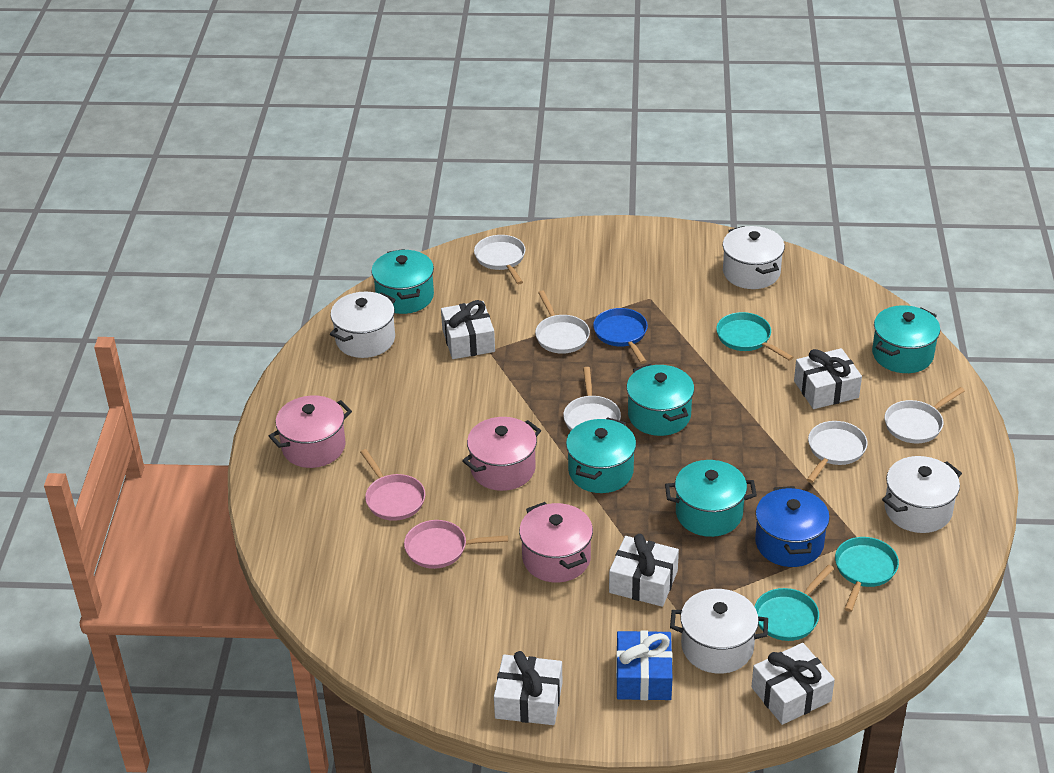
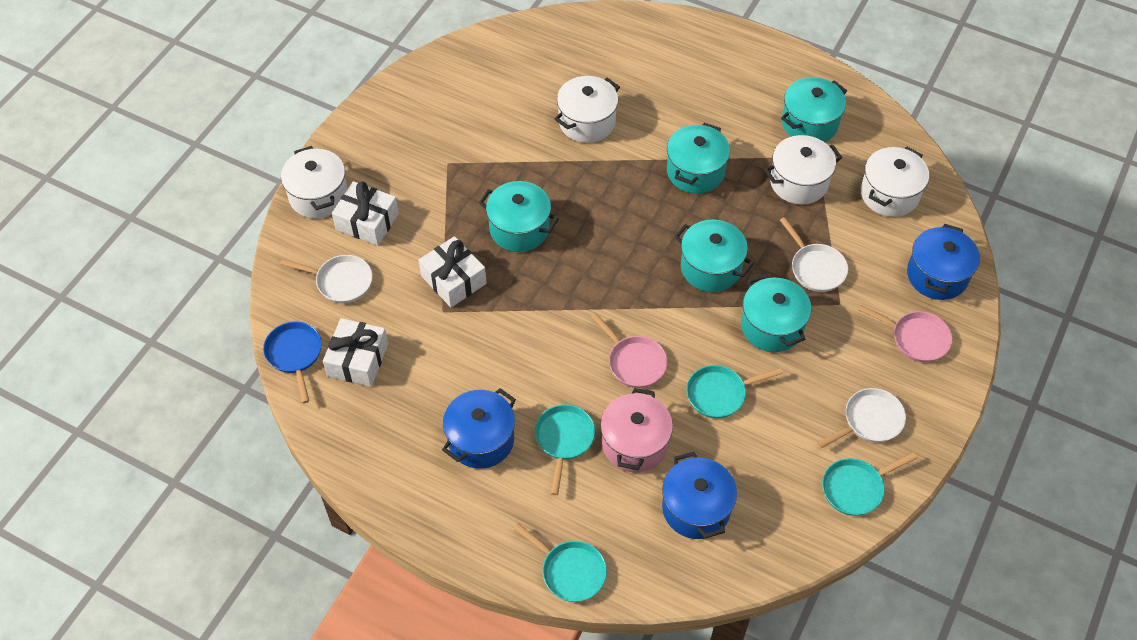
blue gift: 1 -> 0
blue pot: 1 -> 3
pink pot: 3 -> 1
turquoise pan: 3 -> 4
white gift: 5 -> 3
white pan: 5 -> 3

